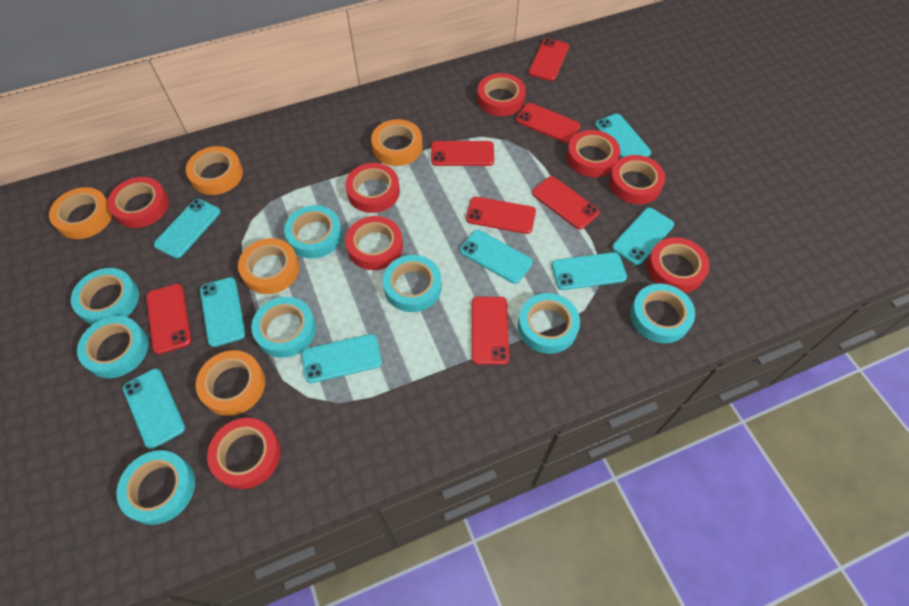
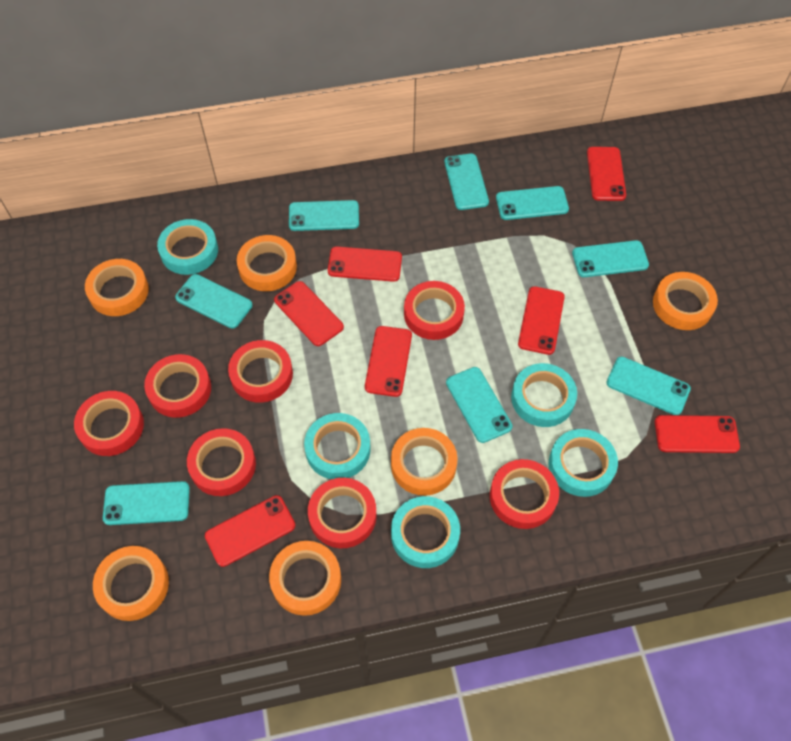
orange tape: 5 -> 6
red tape: 8 -> 7
turquoise tape: 8 -> 5

